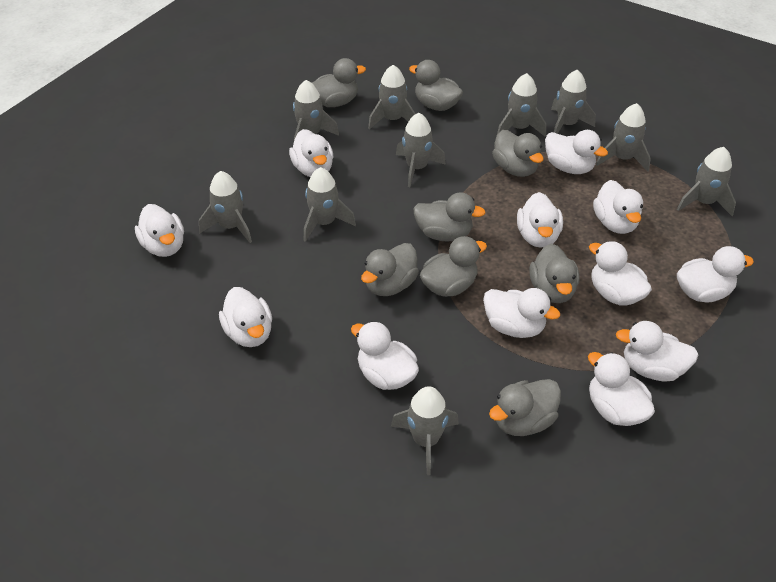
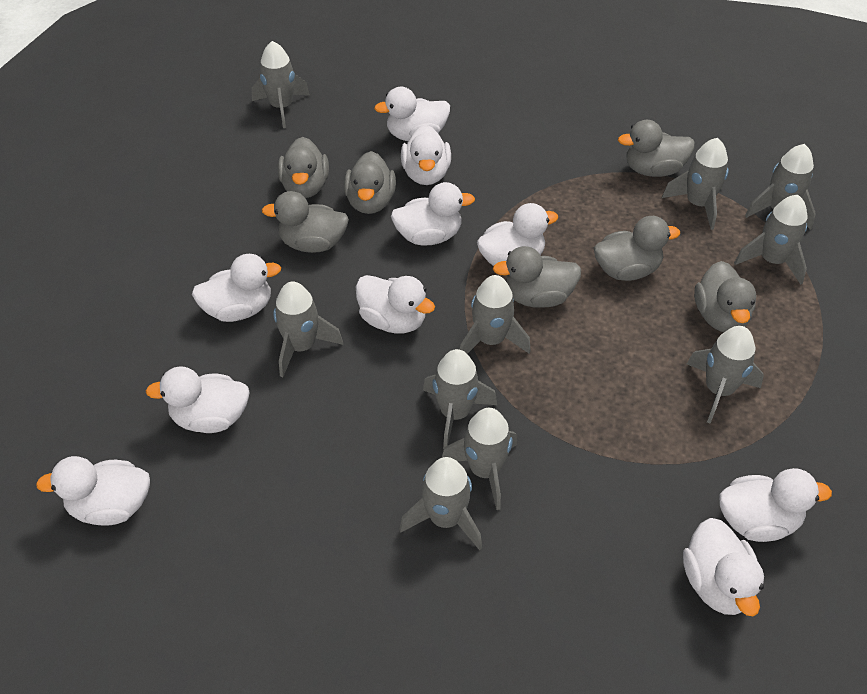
grey duck: 8 -> 7
white duck: 12 -> 10

